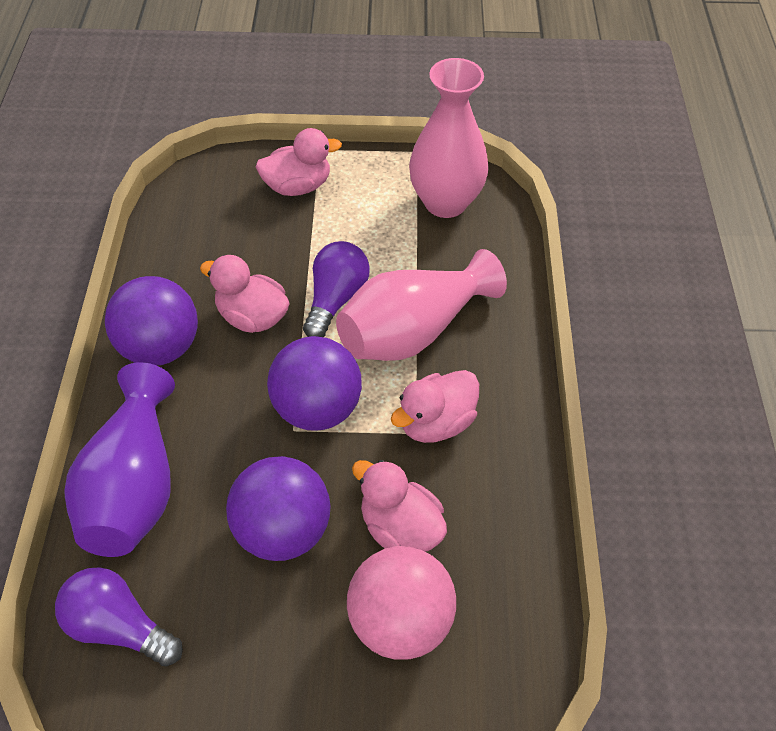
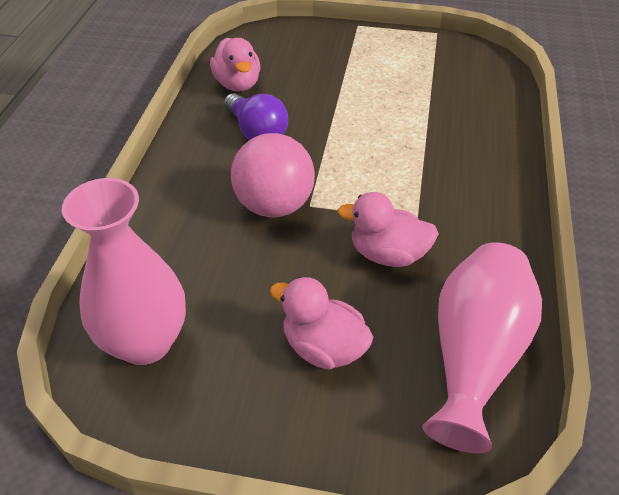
pink duck: 4 -> 3
purple ball: 3 -> 0
purple light bulb: 2 -> 1
purple vase: 1 -> 0

